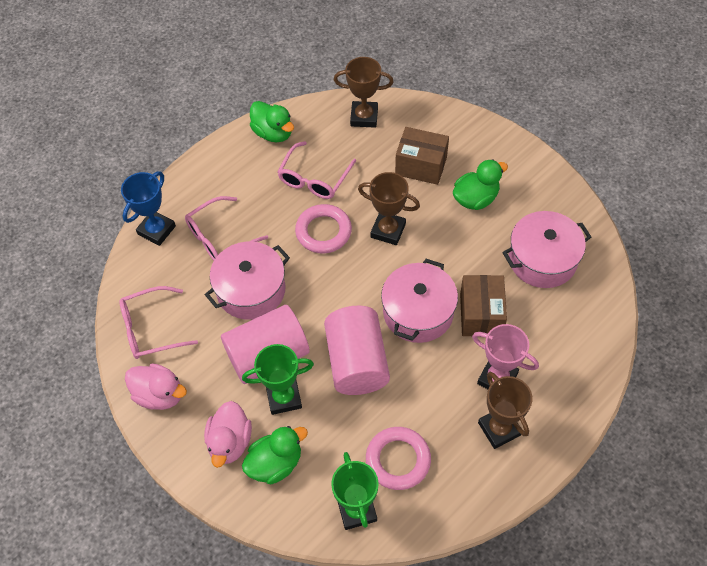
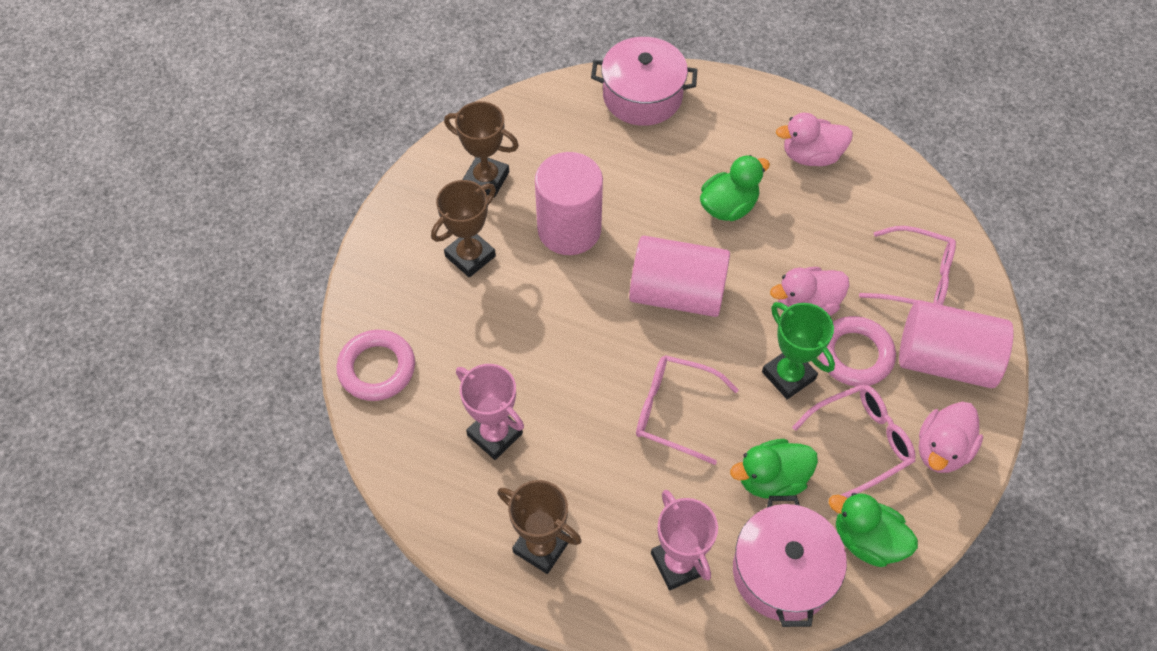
blue trophy: 1 -> 0
brown box: 2 -> 0
green trophy: 2 -> 1
pink cylinder: 2 -> 3
pink duck: 2 -> 3
pink pot: 3 -> 2
pink trophy: 1 -> 2

